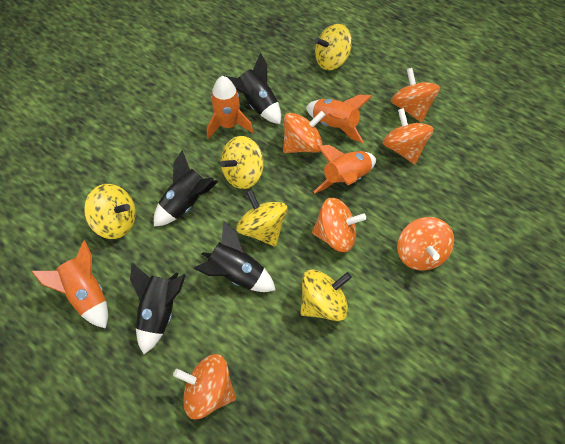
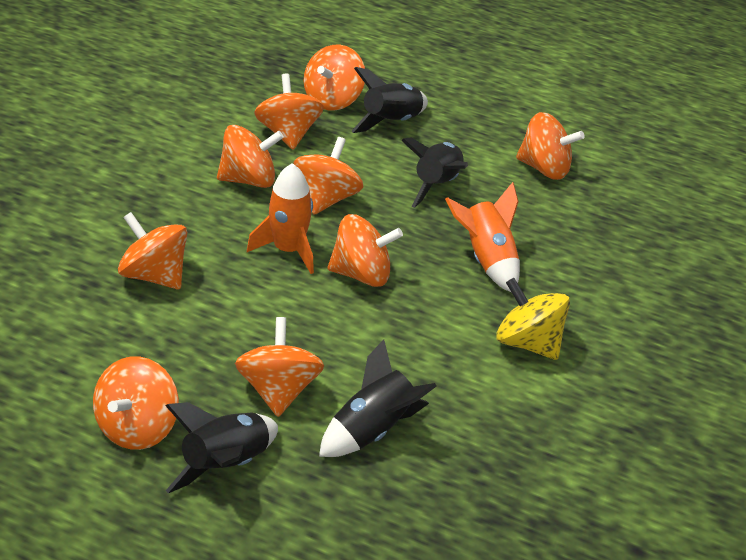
orange rocket: 4 -> 2
orange spinning top: 6 -> 9
yellow spinning top: 5 -> 1

